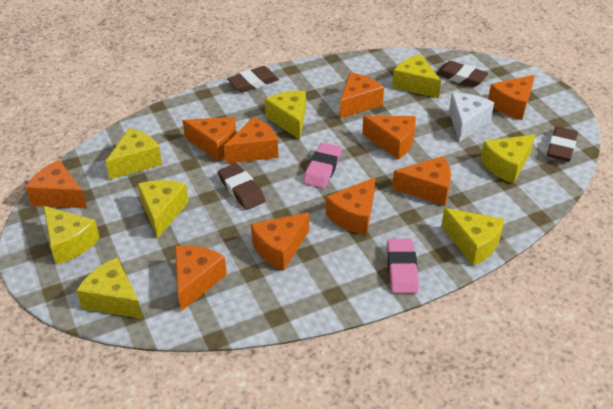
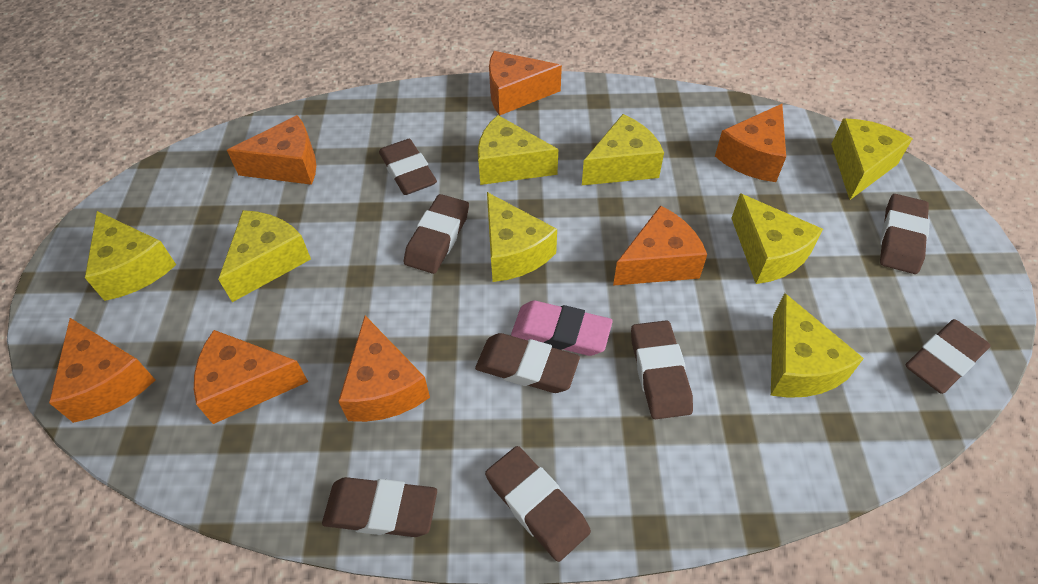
brown eraser: 4 -> 8
orange cheese: 10 -> 7
pink eraser: 2 -> 1
white cheese: 1 -> 0

